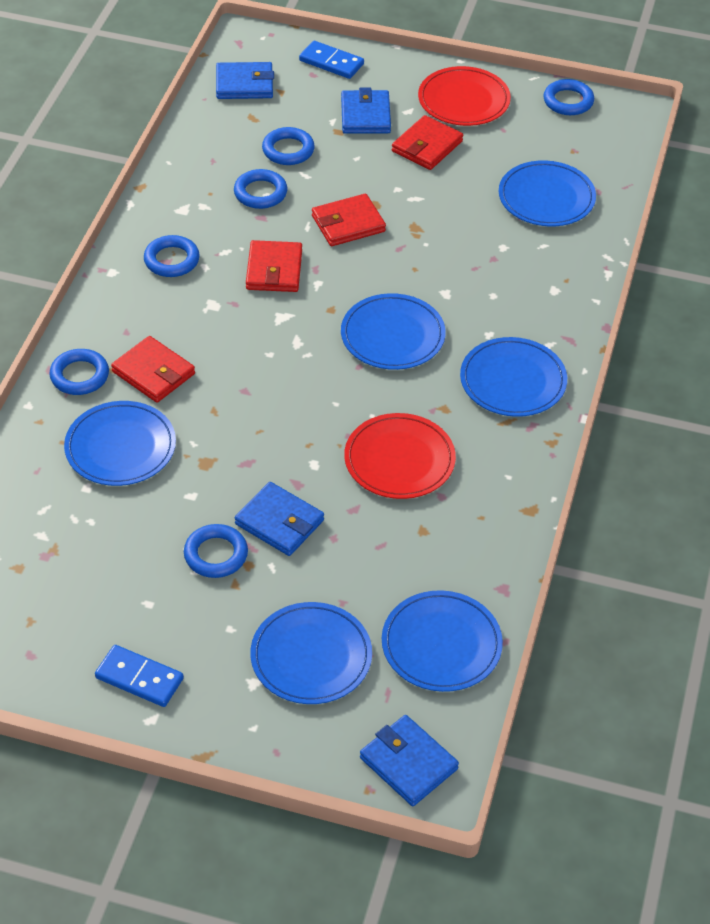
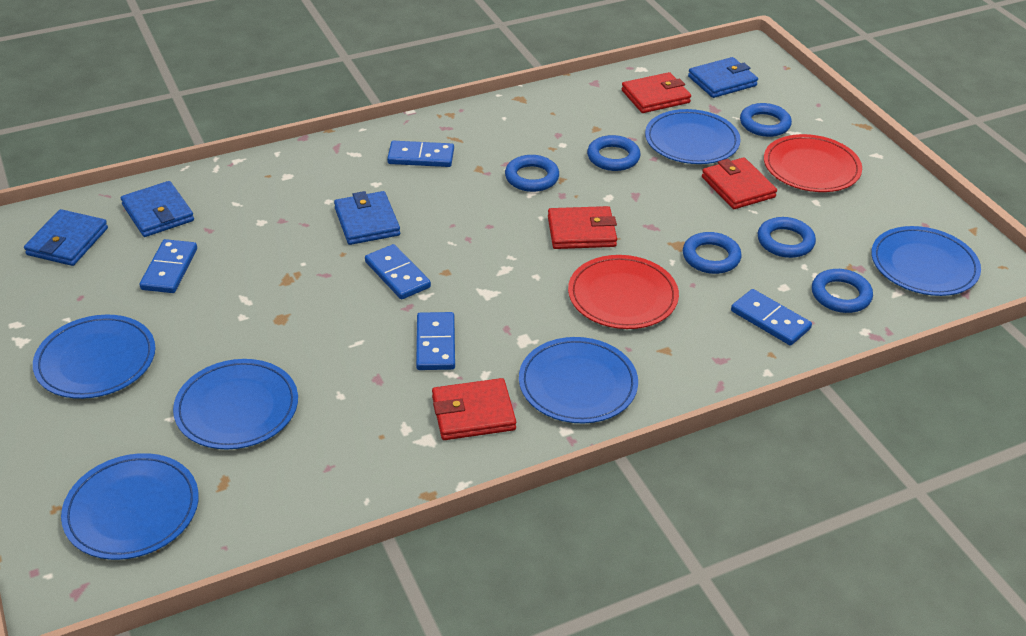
blue domino: 2 -> 5

